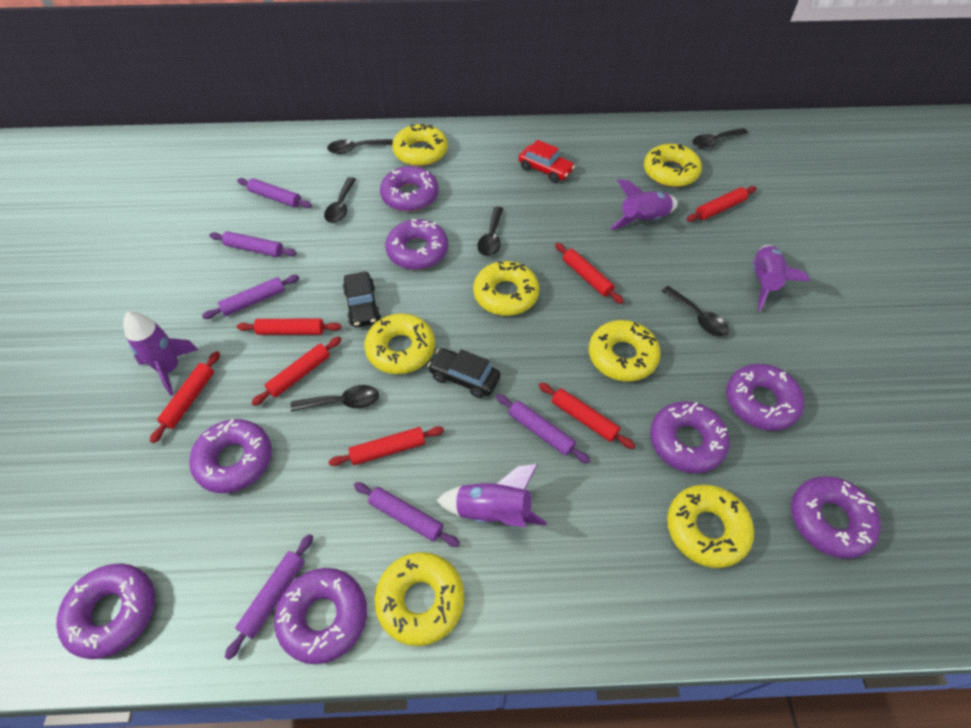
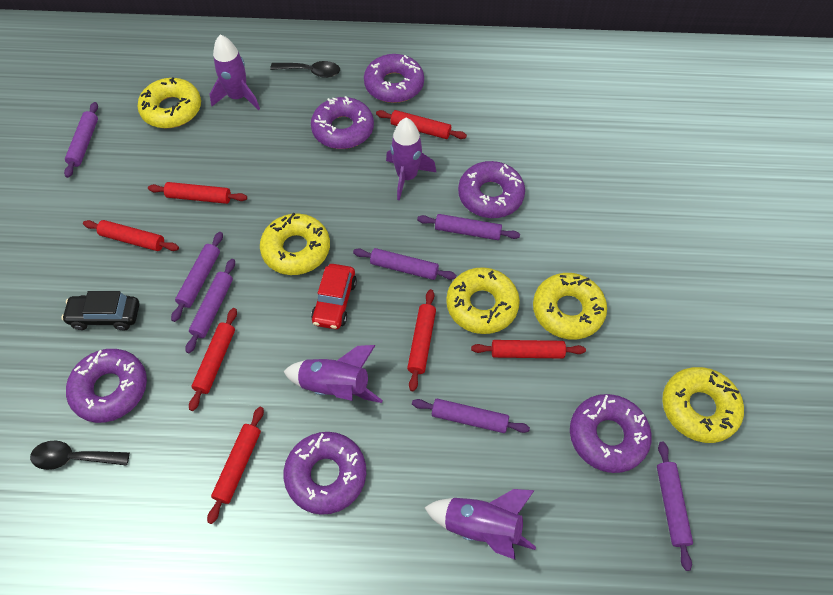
black car: 2 -> 1
black spoon: 6 -> 2
purple donut: 8 -> 6
purple rolling pin: 6 -> 7
yellow donut: 7 -> 5

